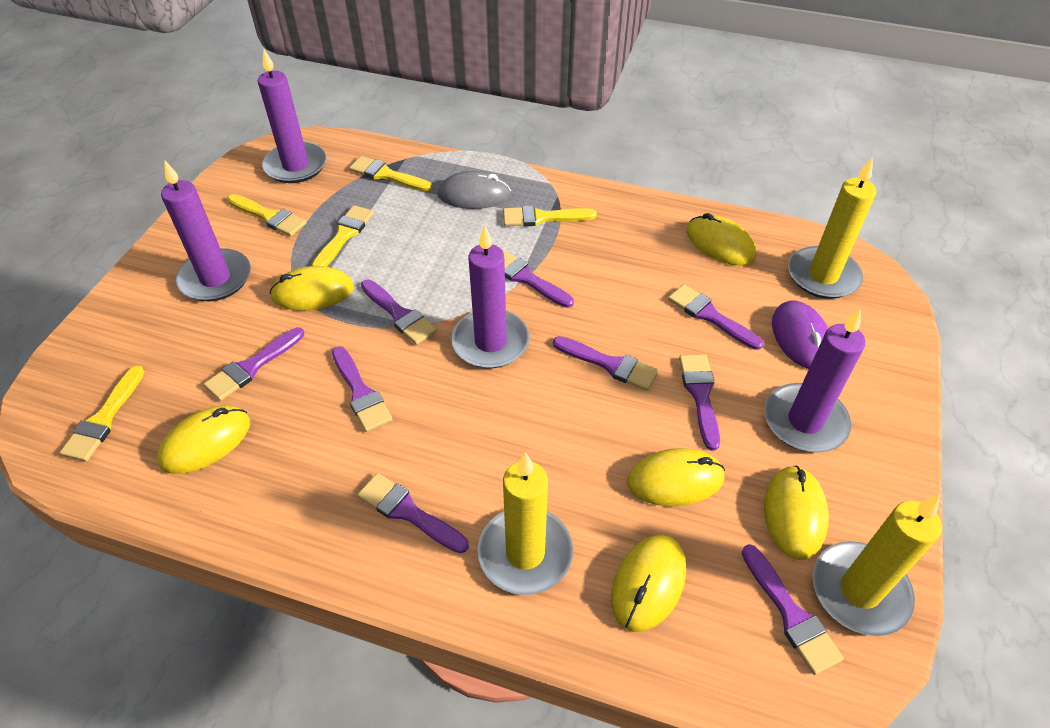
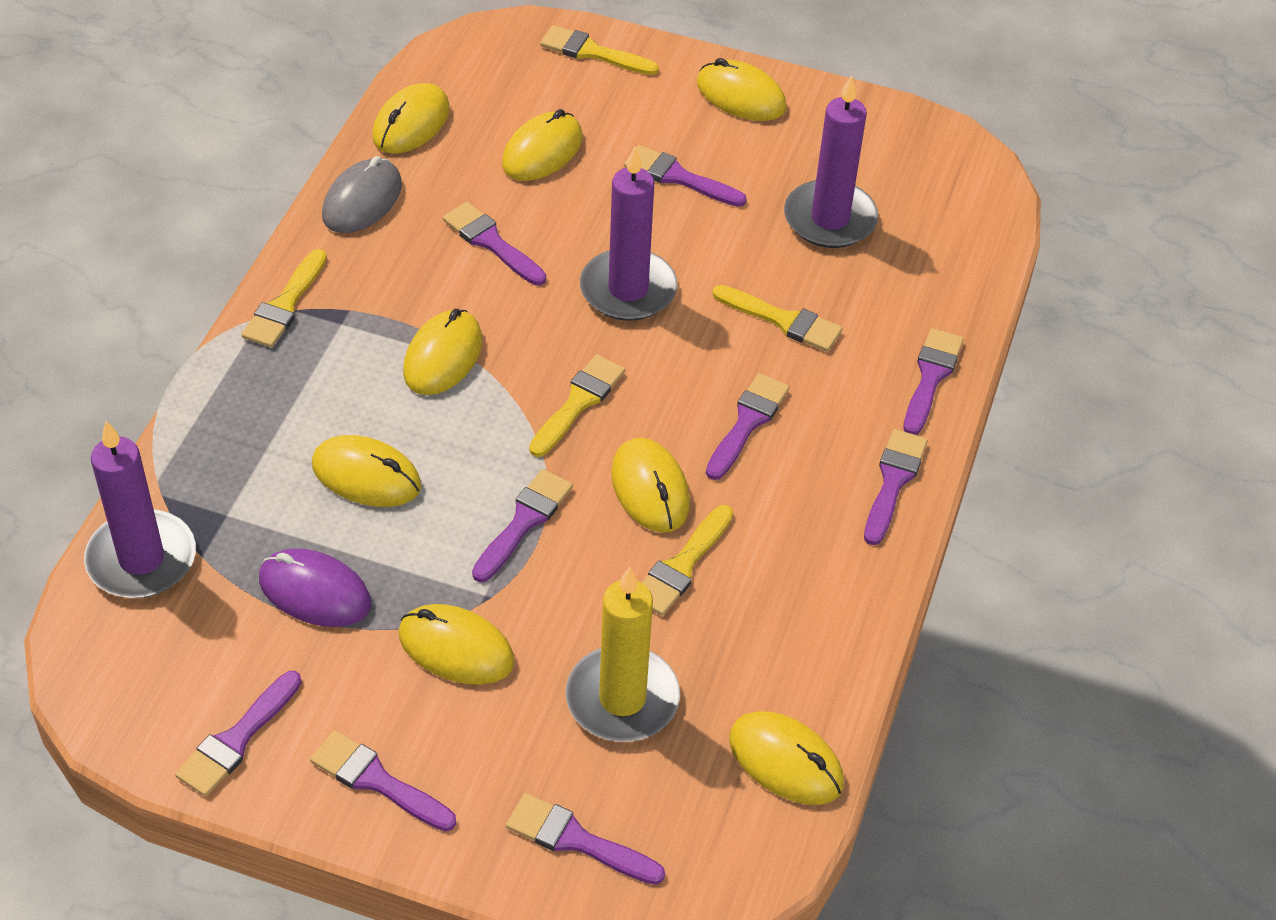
purple candle: 4 -> 3
yellow candle: 3 -> 1
yellow mouse: 6 -> 8

